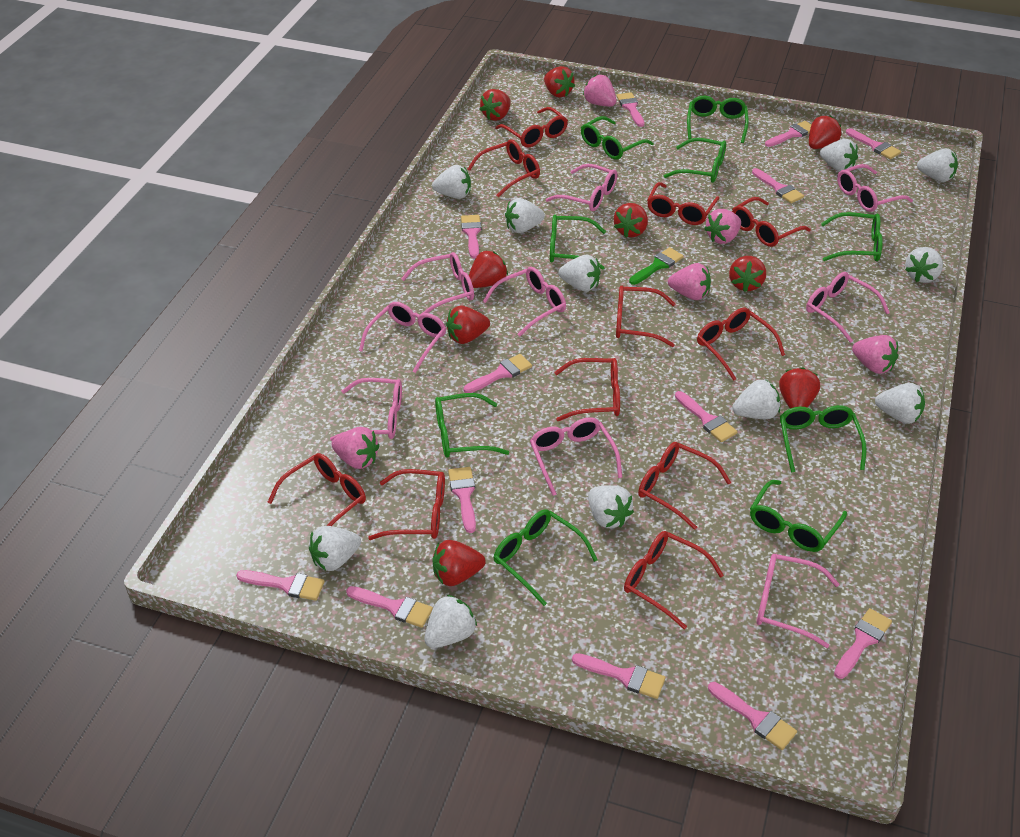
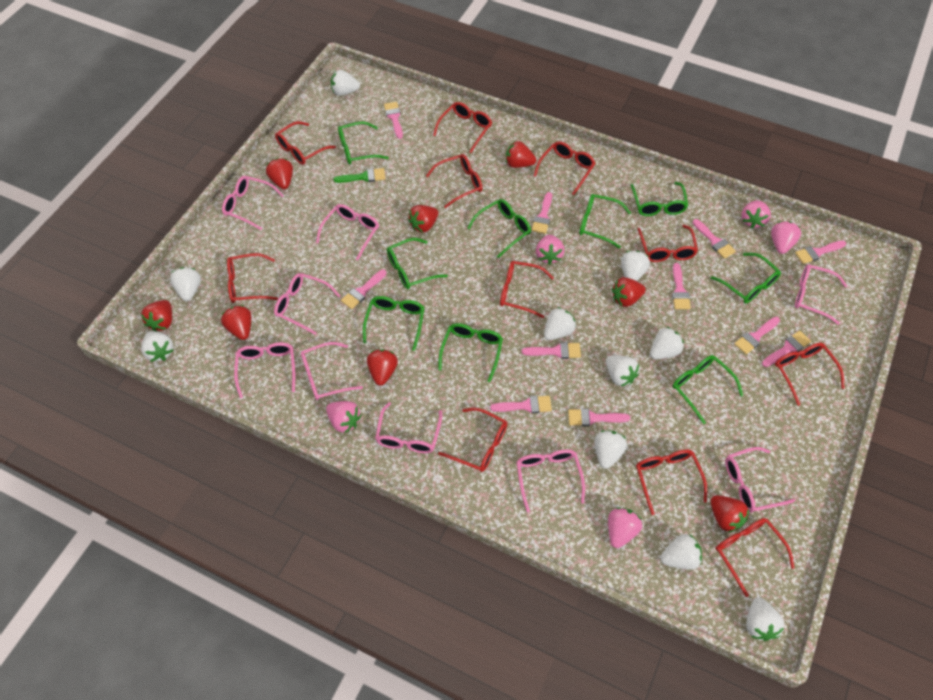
pink brush: 13 -> 11
red strawberry: 9 -> 8
white strawberry: 11 -> 10

